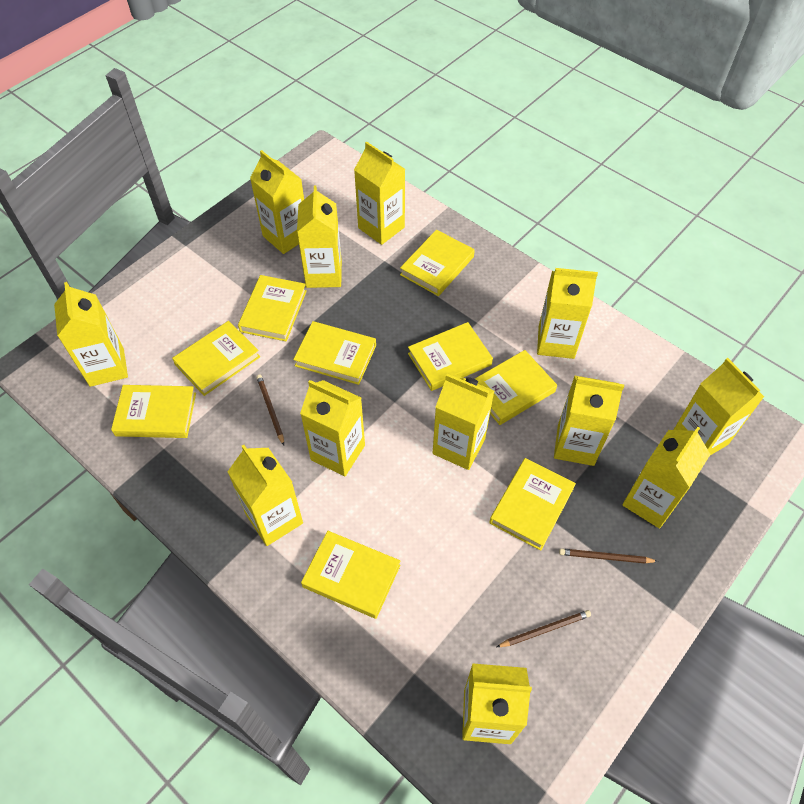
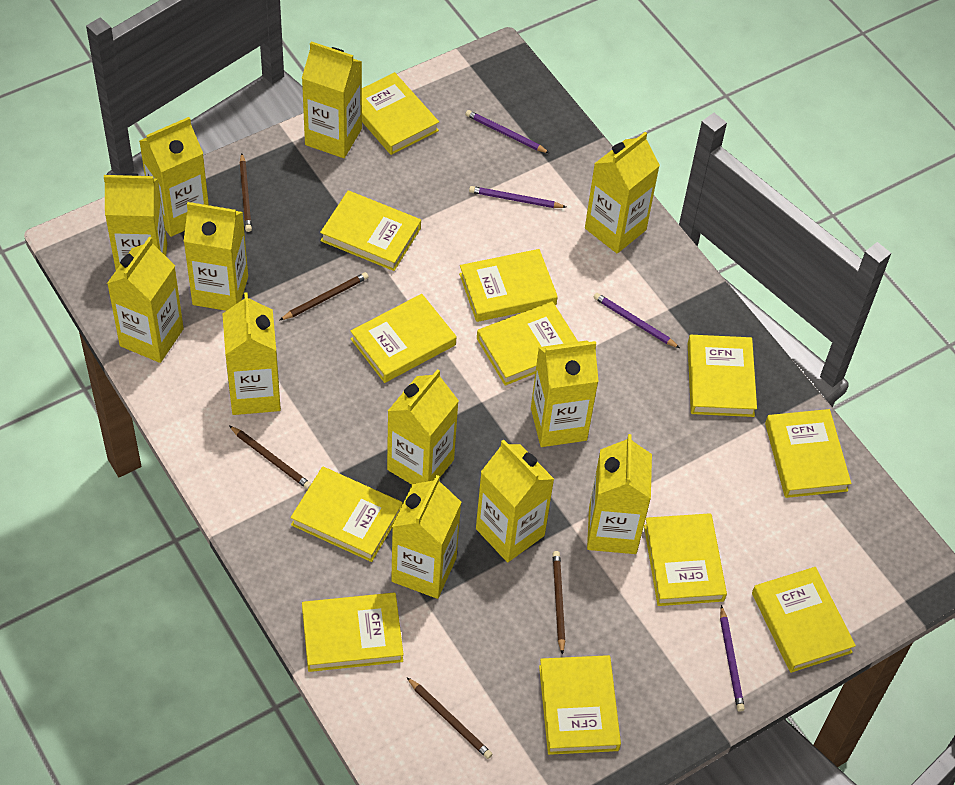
brown pencil: 3 -> 5
purple pencil: 0 -> 4
yellow book: 9 -> 12

